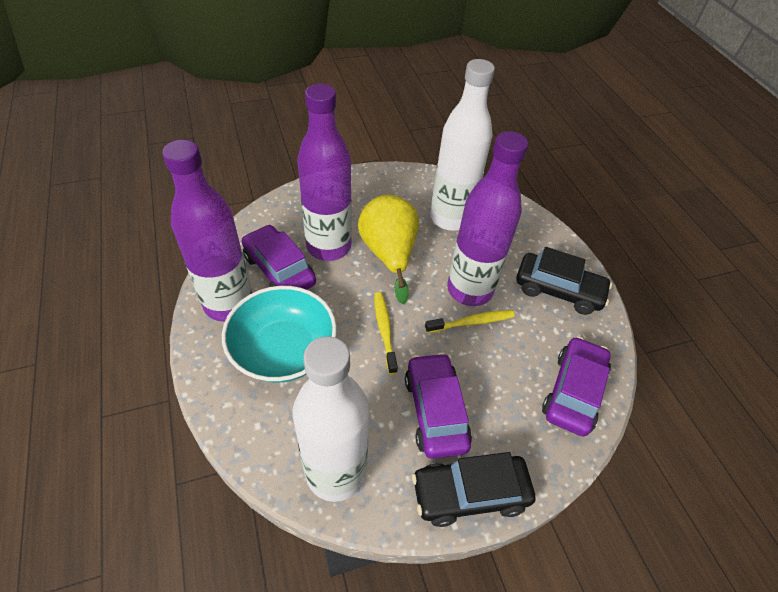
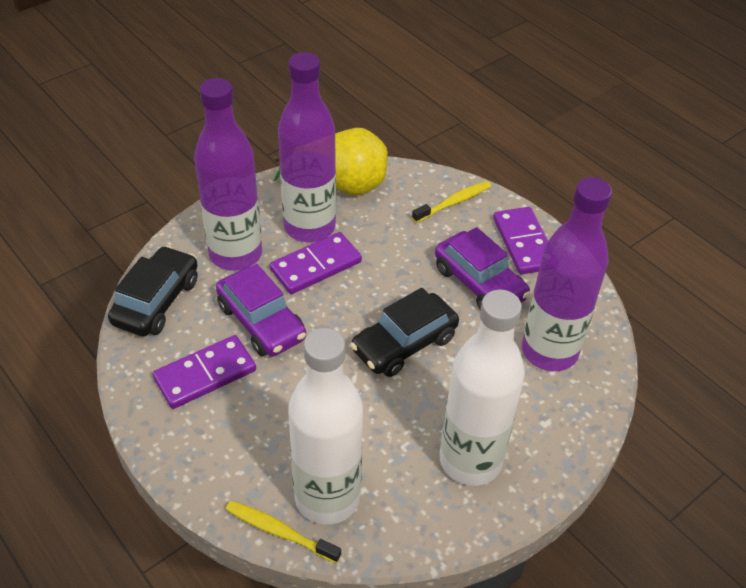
purple car: 3 -> 2
purple domino: 0 -> 3
turquoise bowl: 1 -> 0

